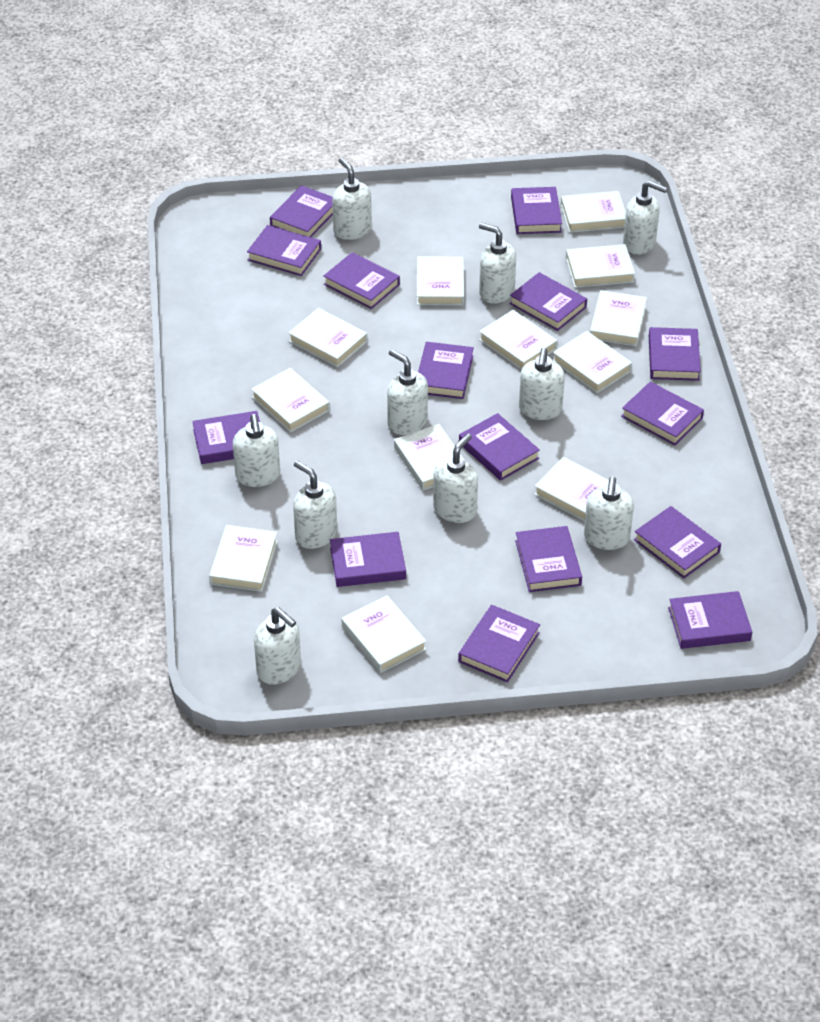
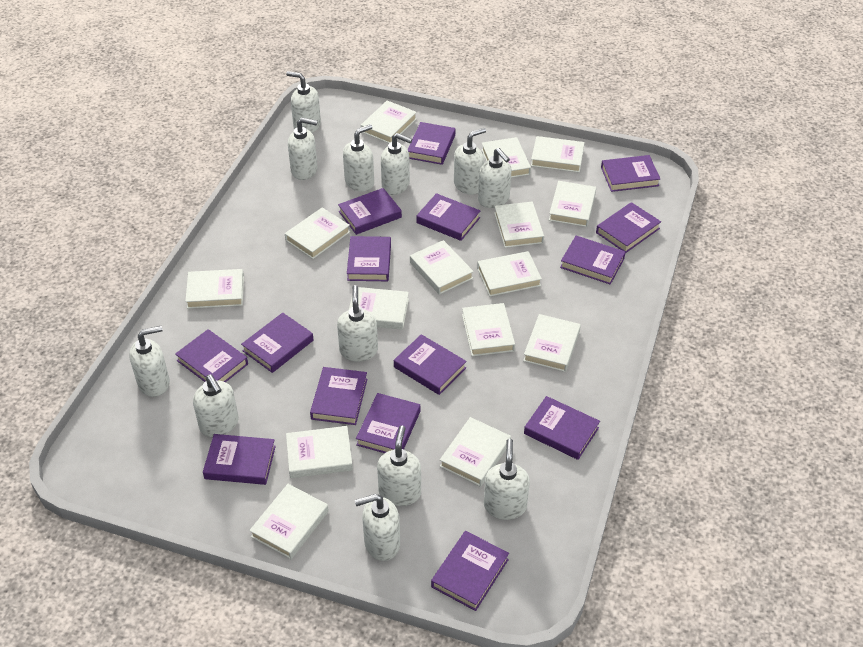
white book: 12 -> 15
white soap dispenser: 10 -> 12

